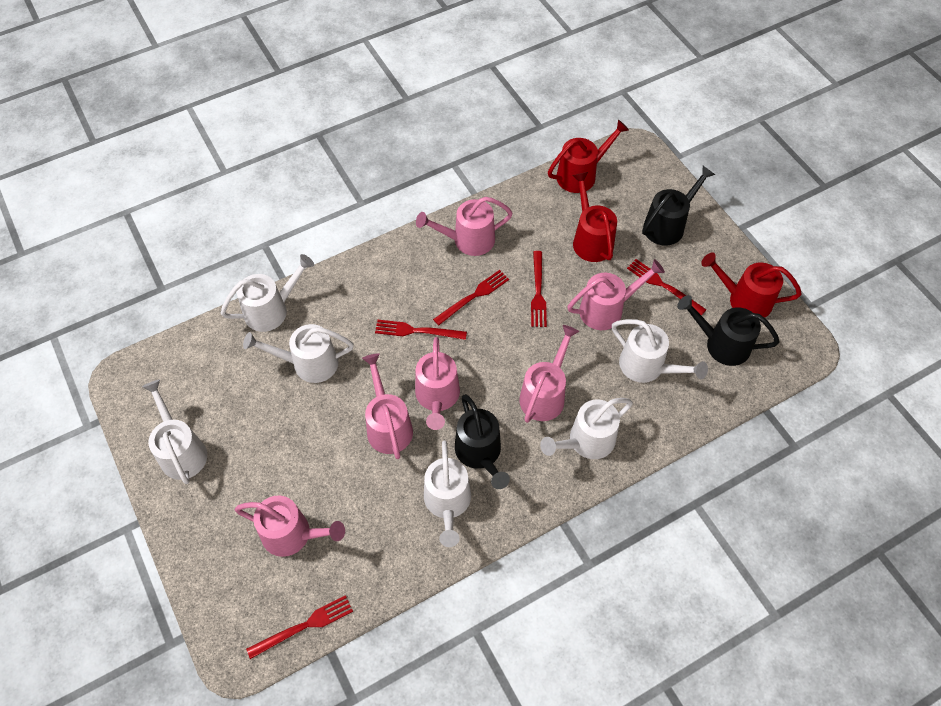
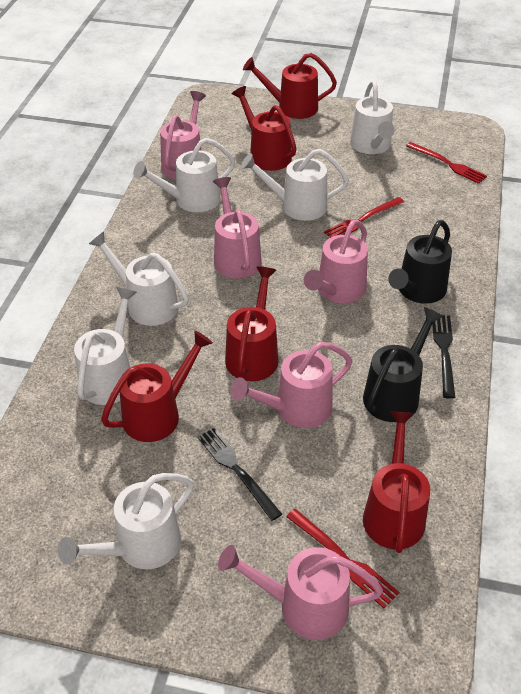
black fork: 0 -> 2
black watering can: 3 -> 2
pink watering can: 6 -> 5
red fork: 5 -> 3
red watering can: 3 -> 5

